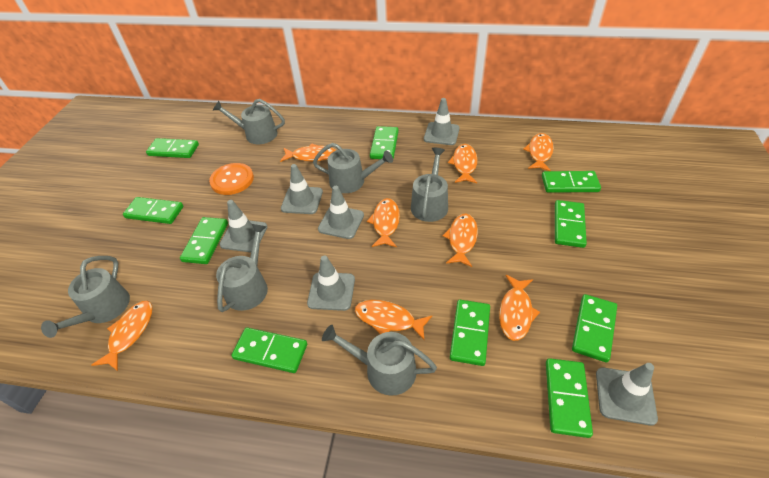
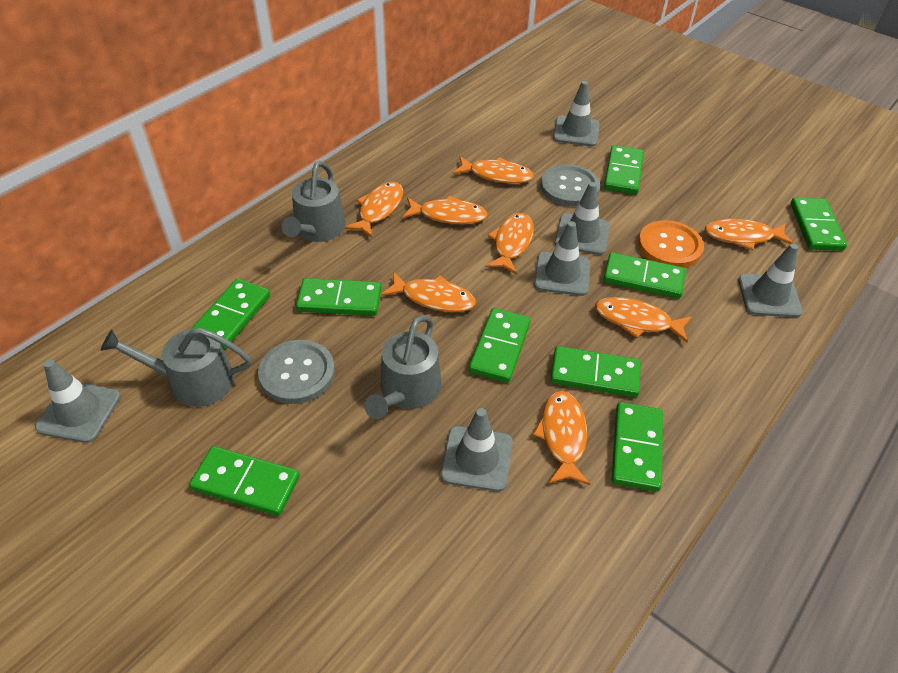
green domino: 10 -> 9
grey button: 0 -> 2
grey watering can: 6 -> 3

